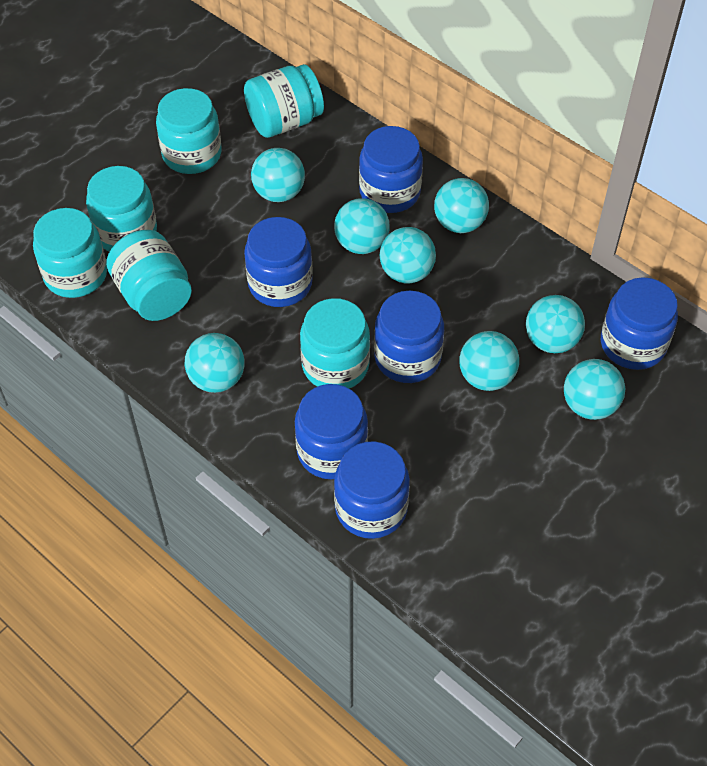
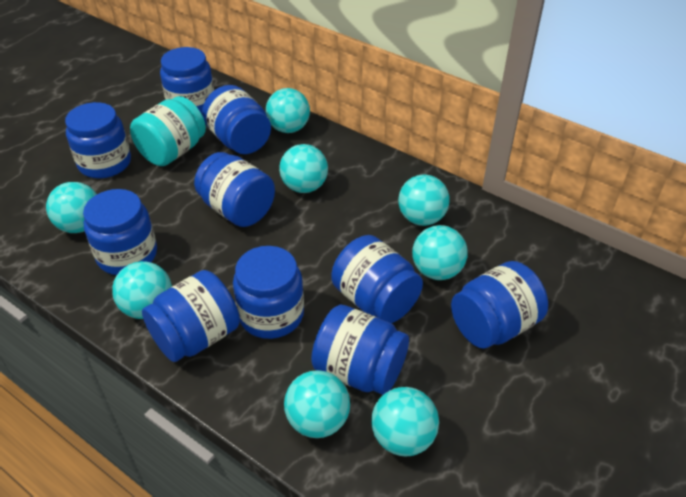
blue jar: 6 -> 10
turquoise jar: 6 -> 1

